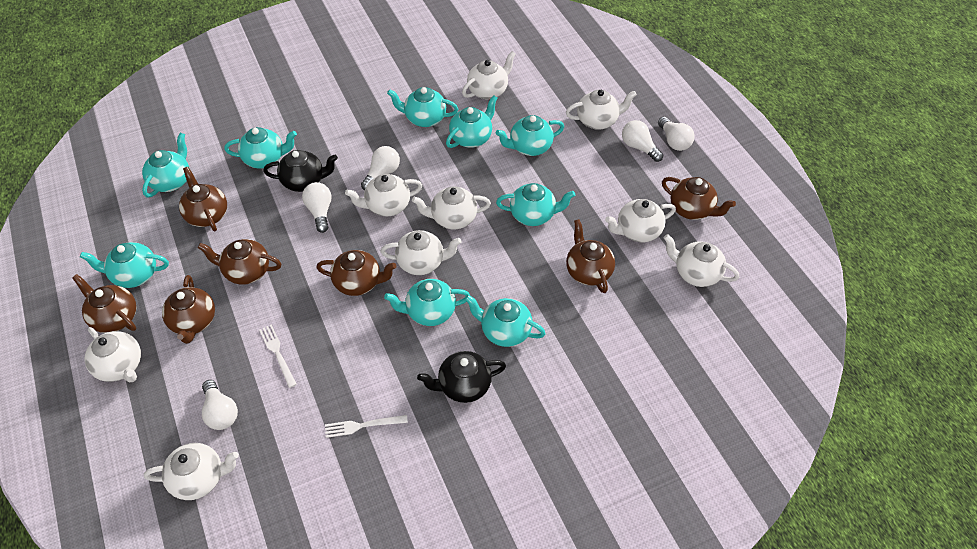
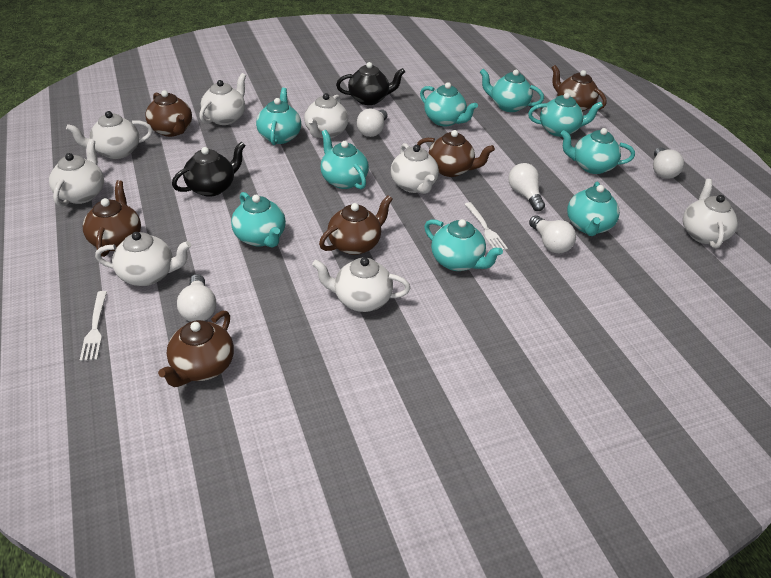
brown teapot: 7 -> 6
white teapot: 9 -> 8

